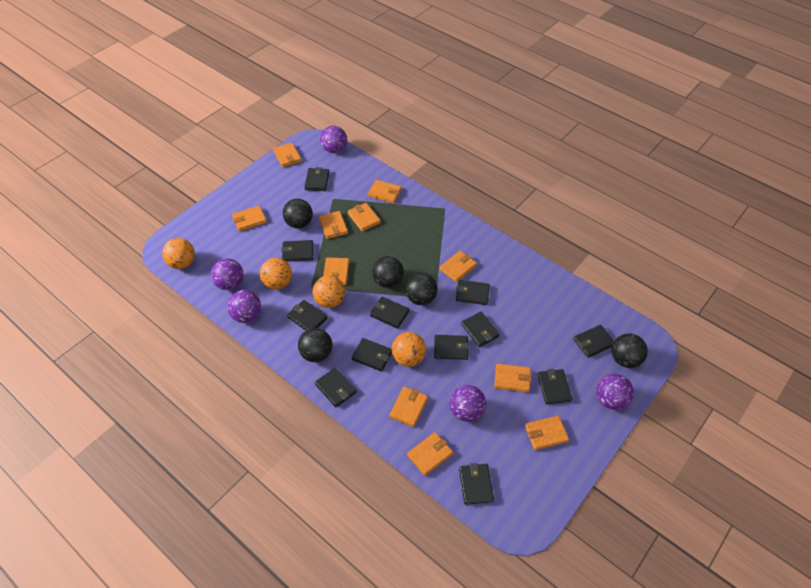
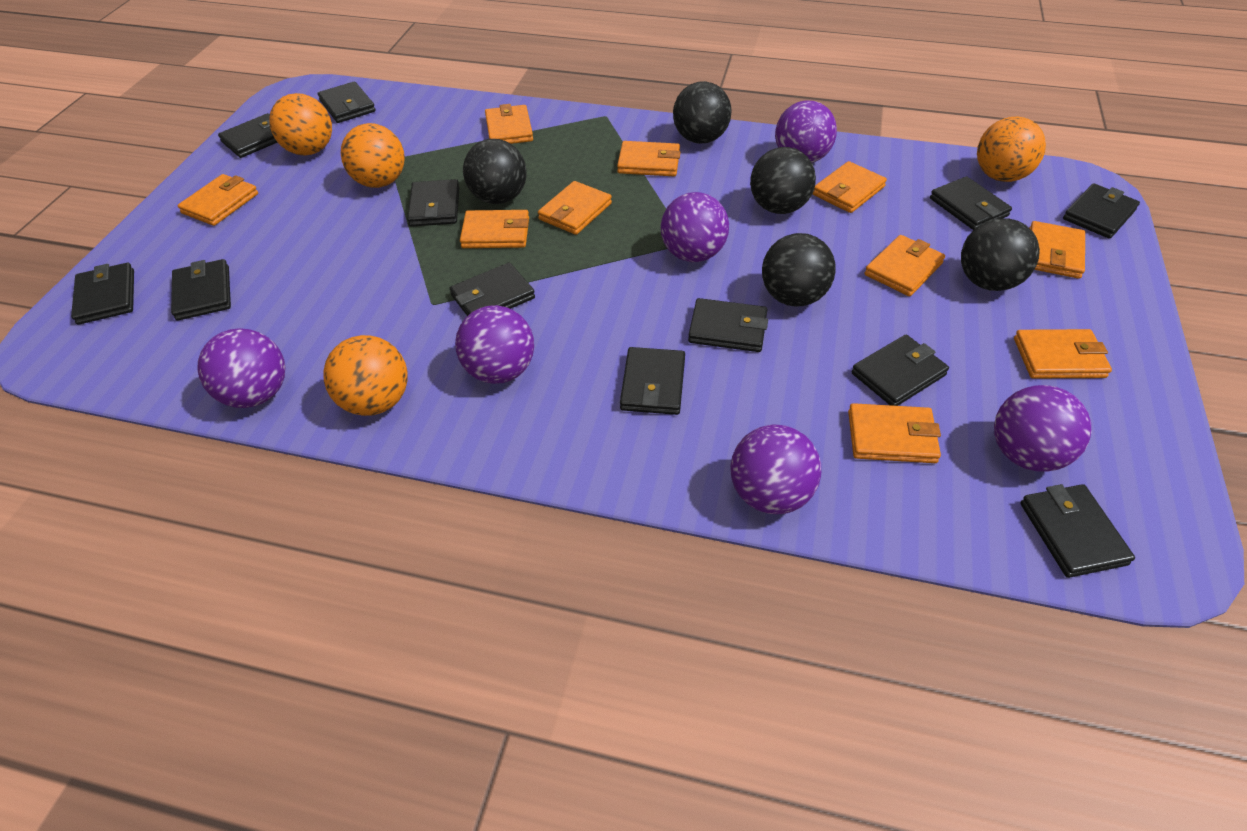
orange wallet: 11 -> 10
purple ball: 5 -> 6

